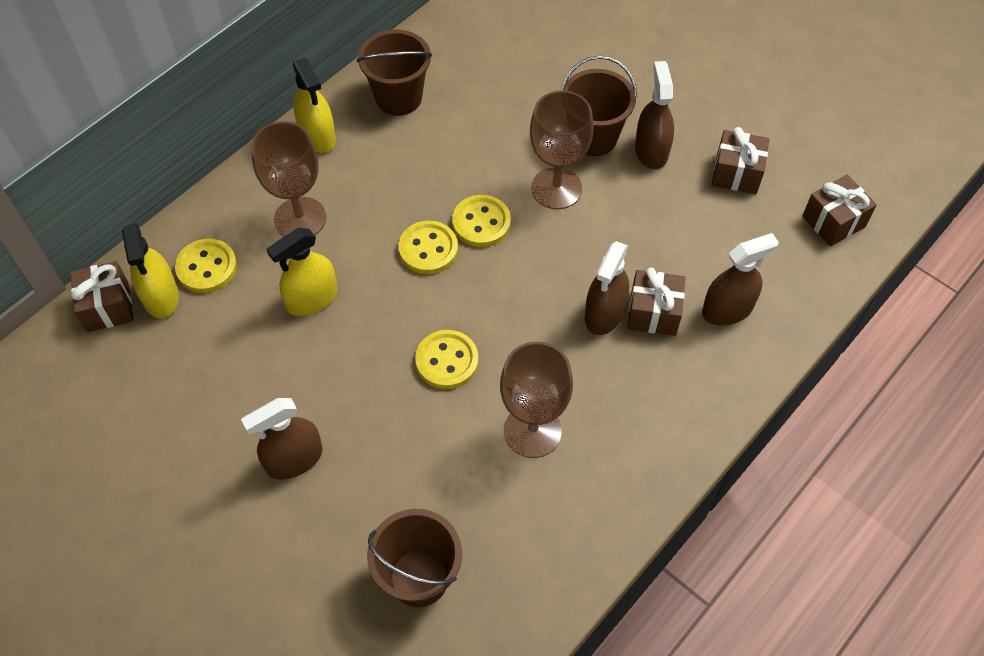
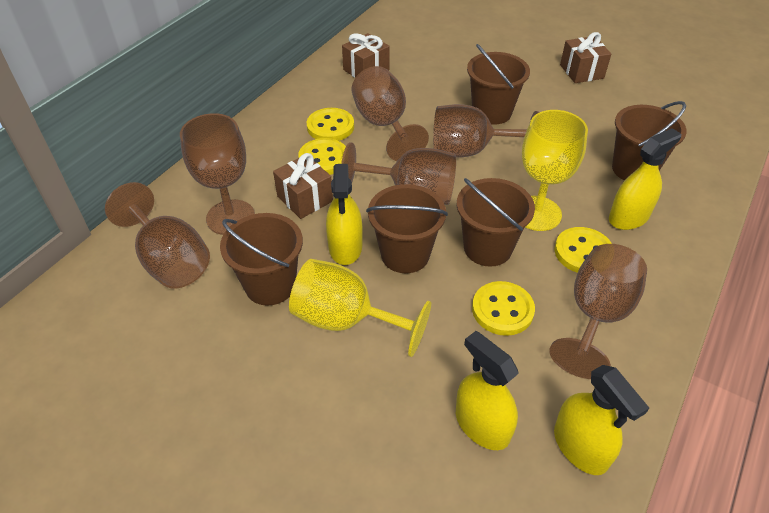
brown bucket: 3 -> 5
brown gift: 4 -> 3
brown goblet: 3 -> 6
brown spray bottle: 4 -> 0
yellow goblet: 0 -> 2
yellow spray bottle: 3 -> 4

